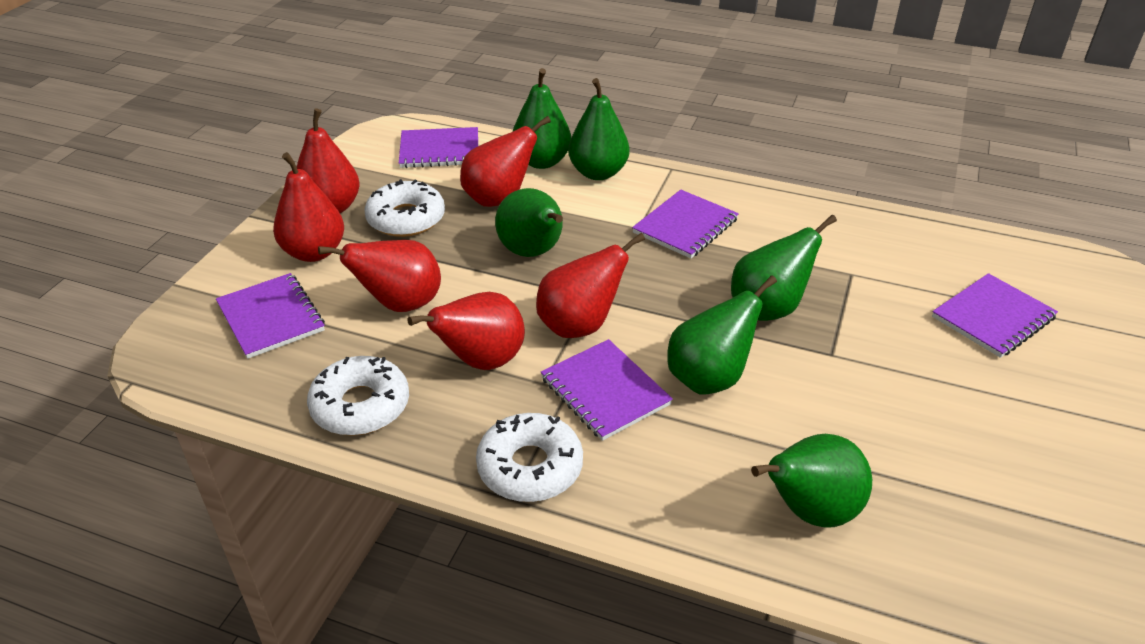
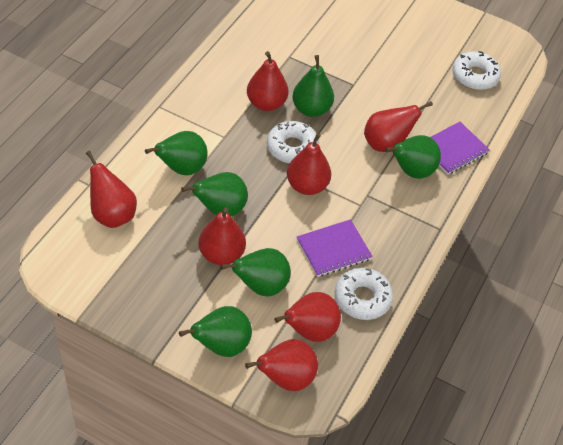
purple notebook: 5 -> 2
red pear: 6 -> 7

